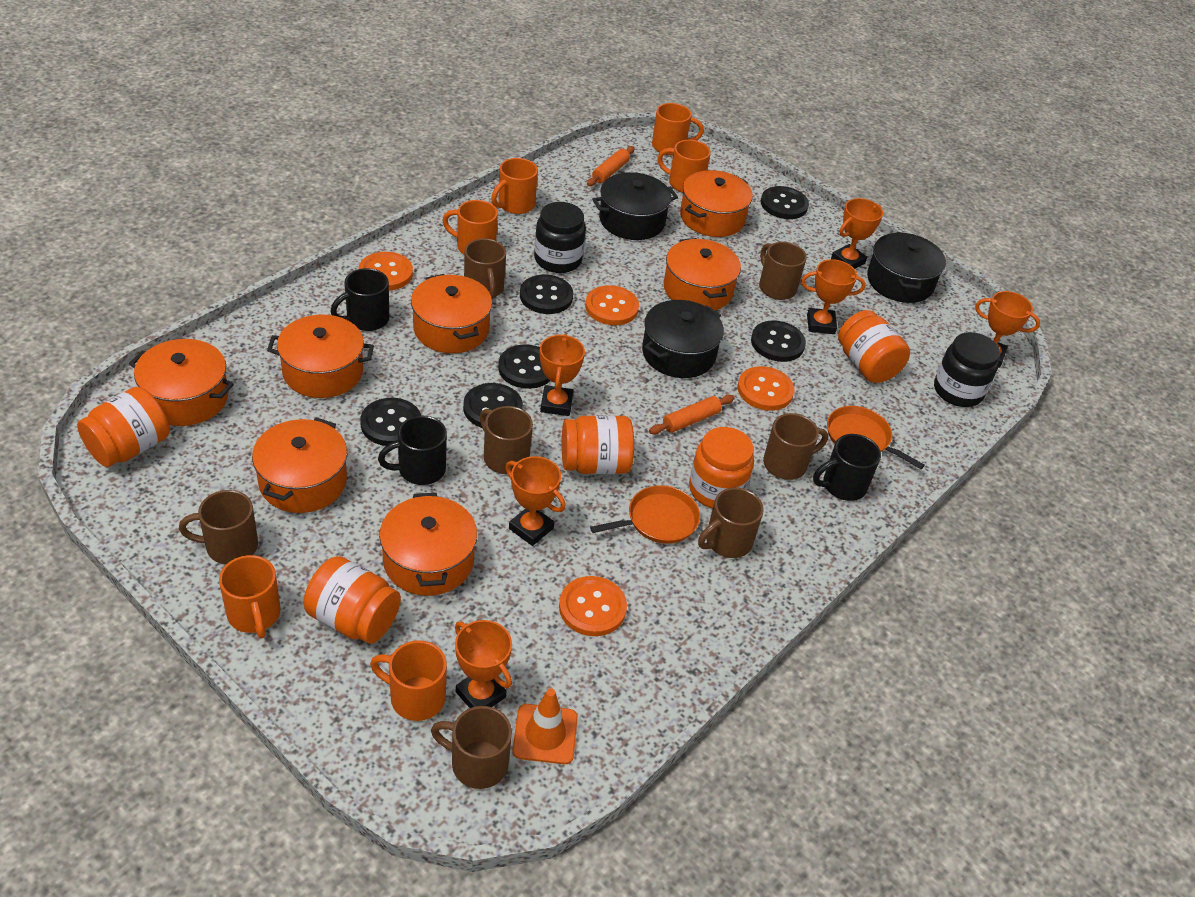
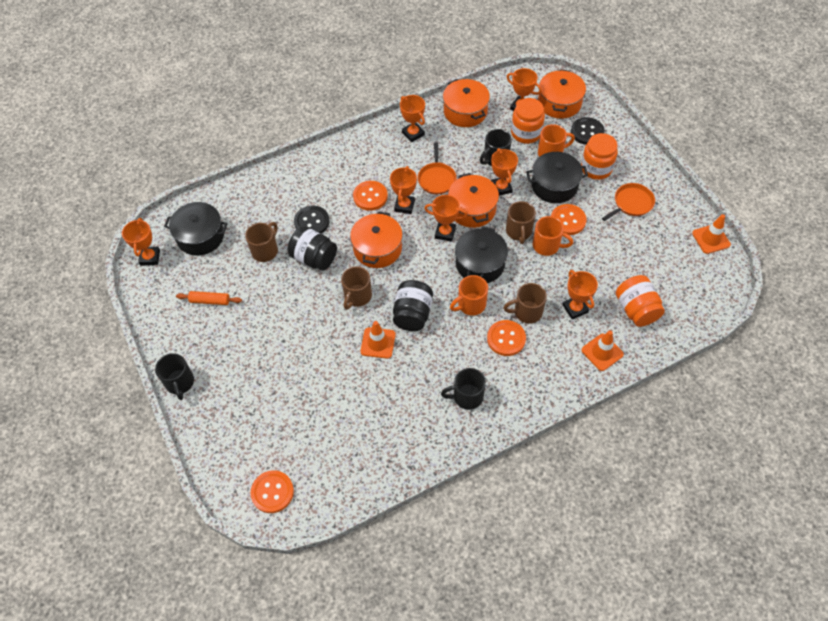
black button: 6 -> 2
brown mug: 7 -> 4
orange jar: 5 -> 3
orange mug: 6 -> 3
orange pot: 7 -> 4
orange rolling pin: 2 -> 1
orange traffic cone: 1 -> 3
orange trophy: 6 -> 7

